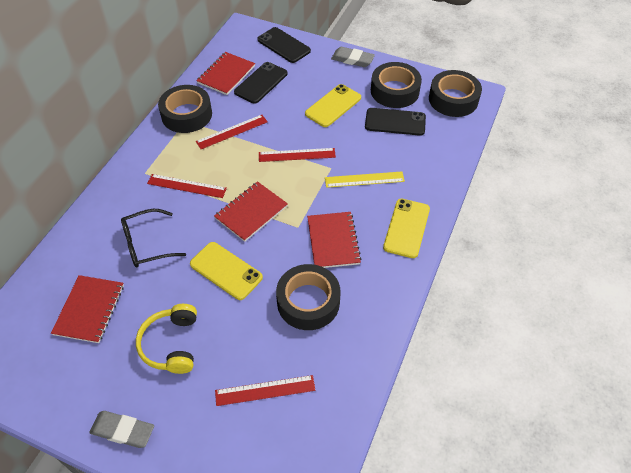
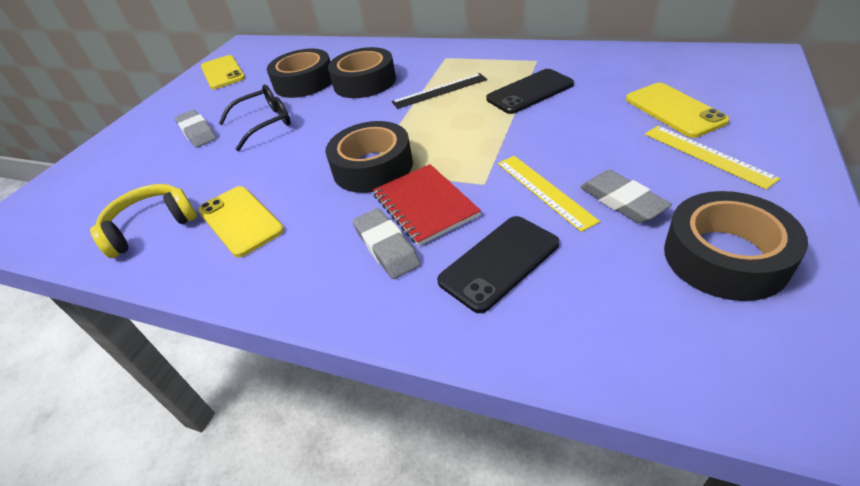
black phone: 3 -> 2
black ruler: 0 -> 1
grey eraser: 2 -> 3
red notebook: 4 -> 1
red ruler: 4 -> 0
yellow ruler: 1 -> 2

